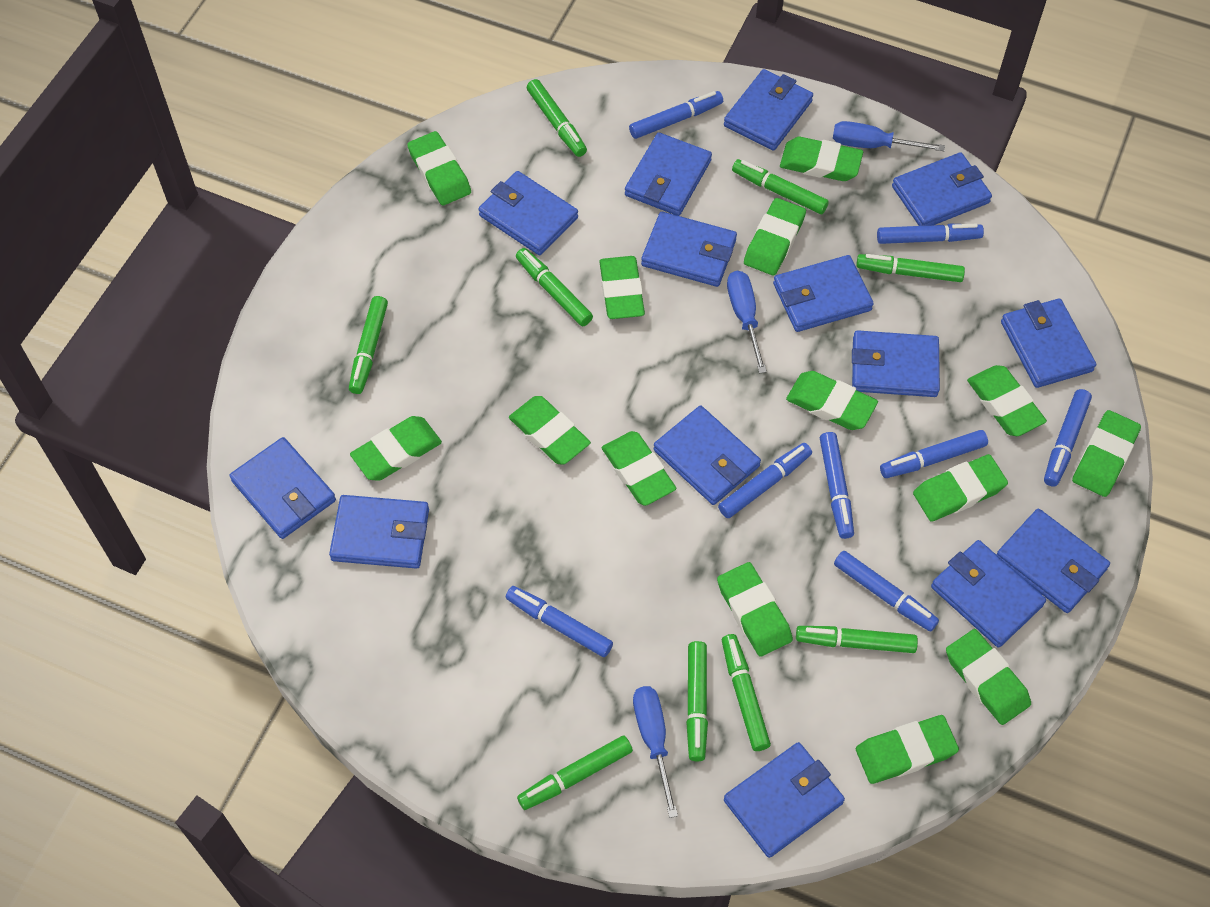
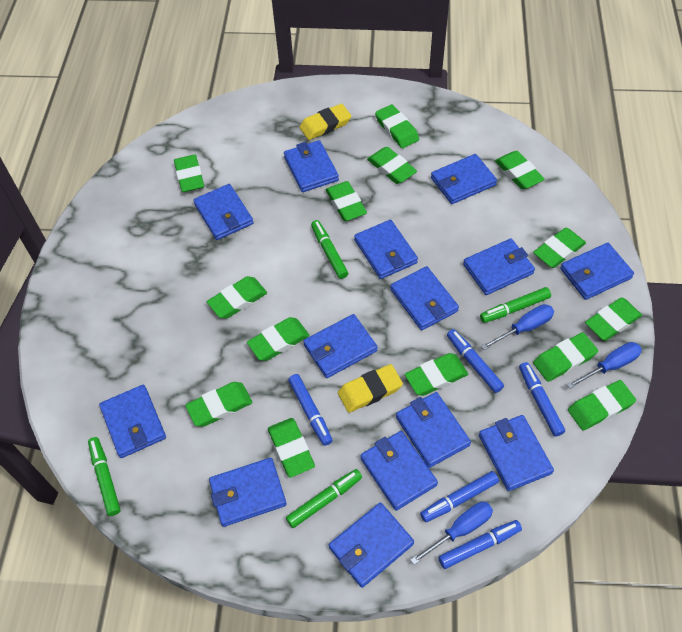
blue marker: 8 -> 5
green marker: 9 -> 4
yellow eraser: 0 -> 2

